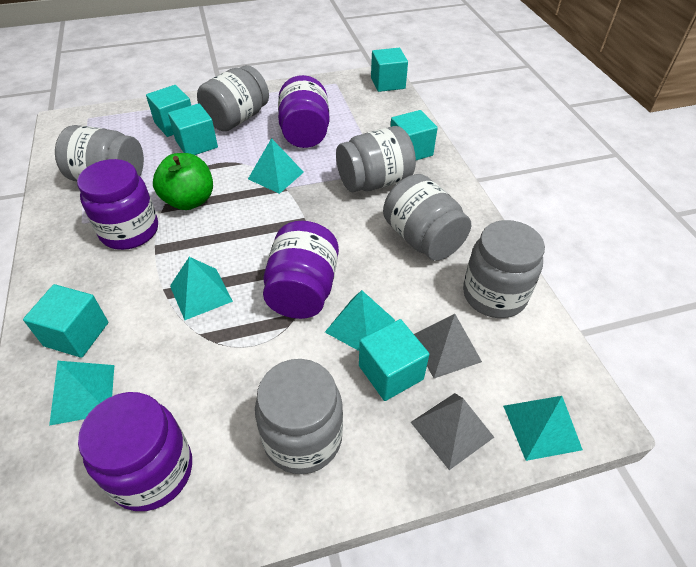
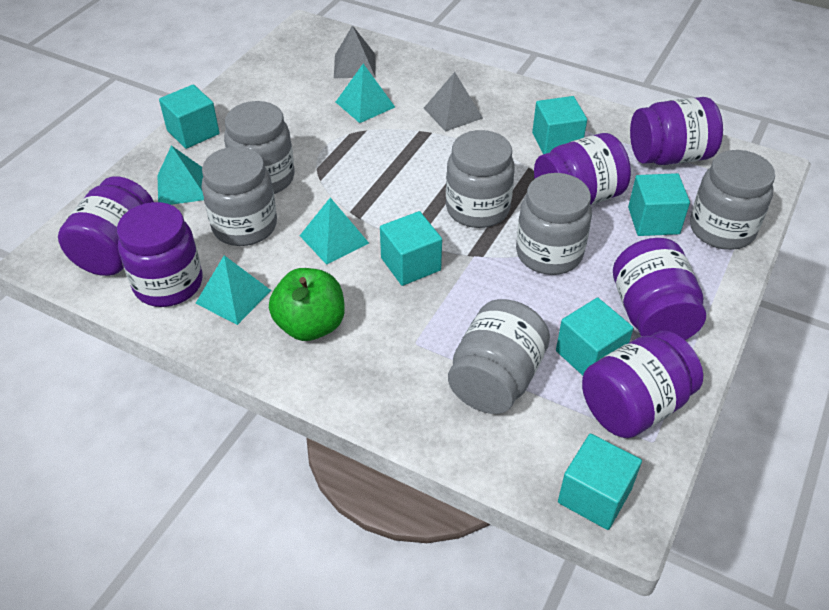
purple jar: 4 -> 6
turquoise pyramid: 5 -> 4

